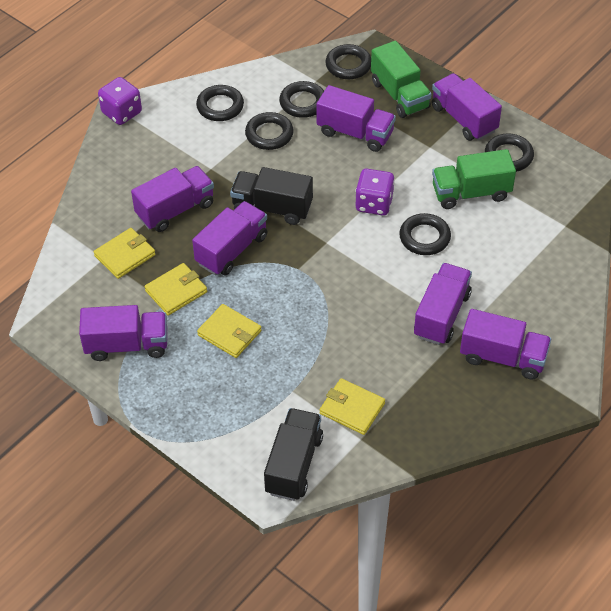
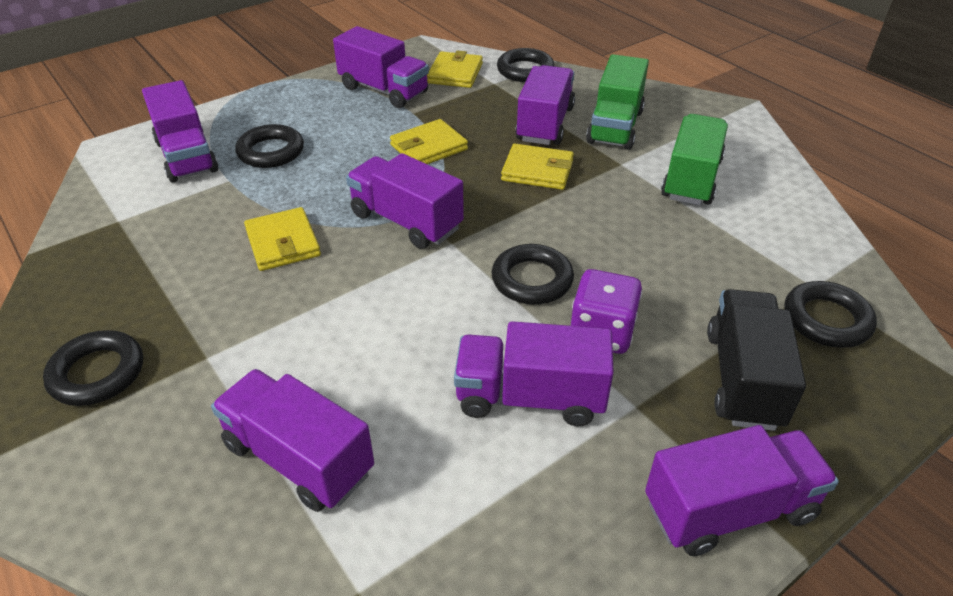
black ring: 6 -> 5
black truck: 2 -> 1
purple dice: 2 -> 1

